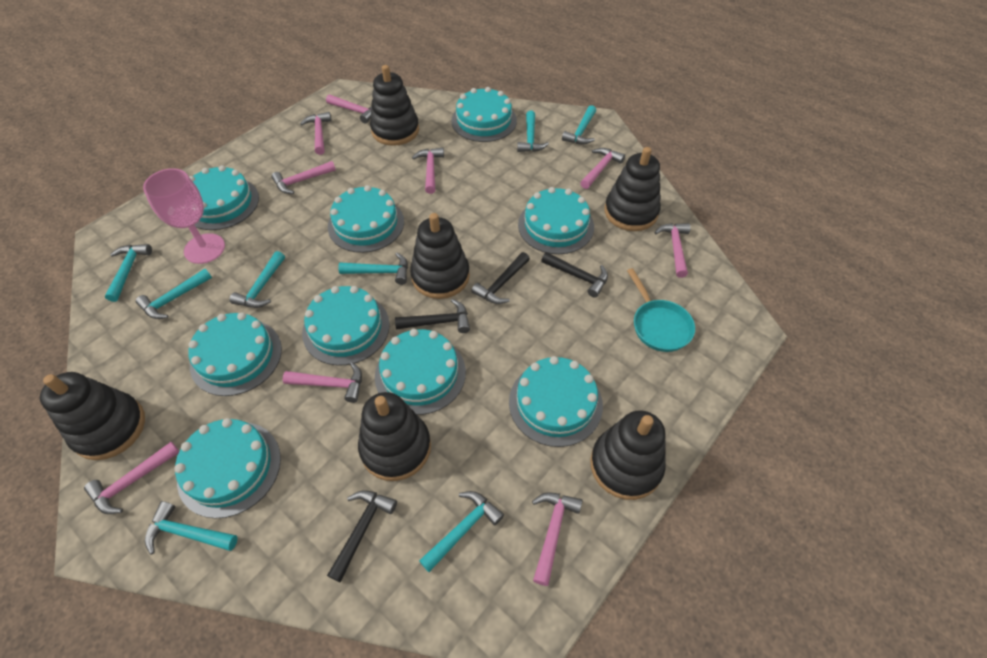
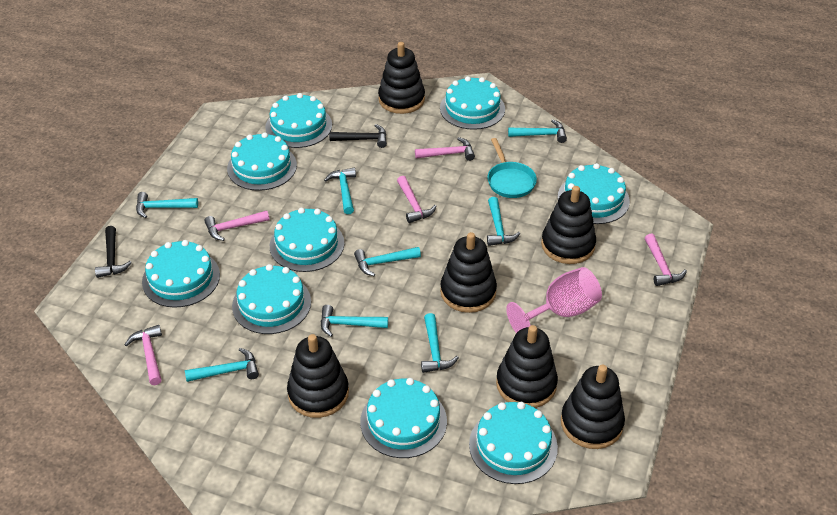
black hammer: 4 -> 2
pink hammer: 9 -> 5

